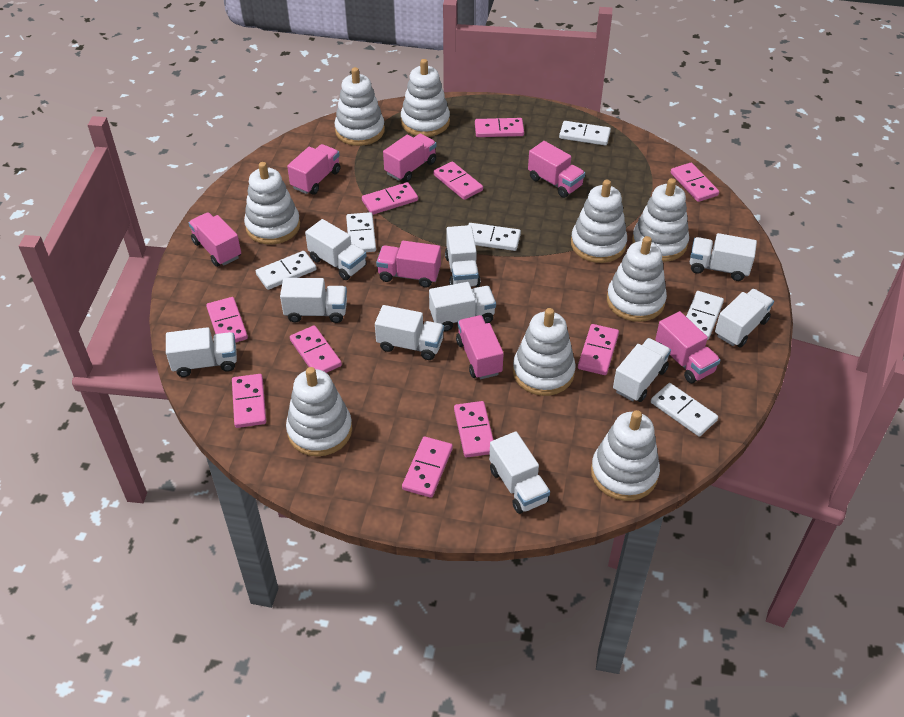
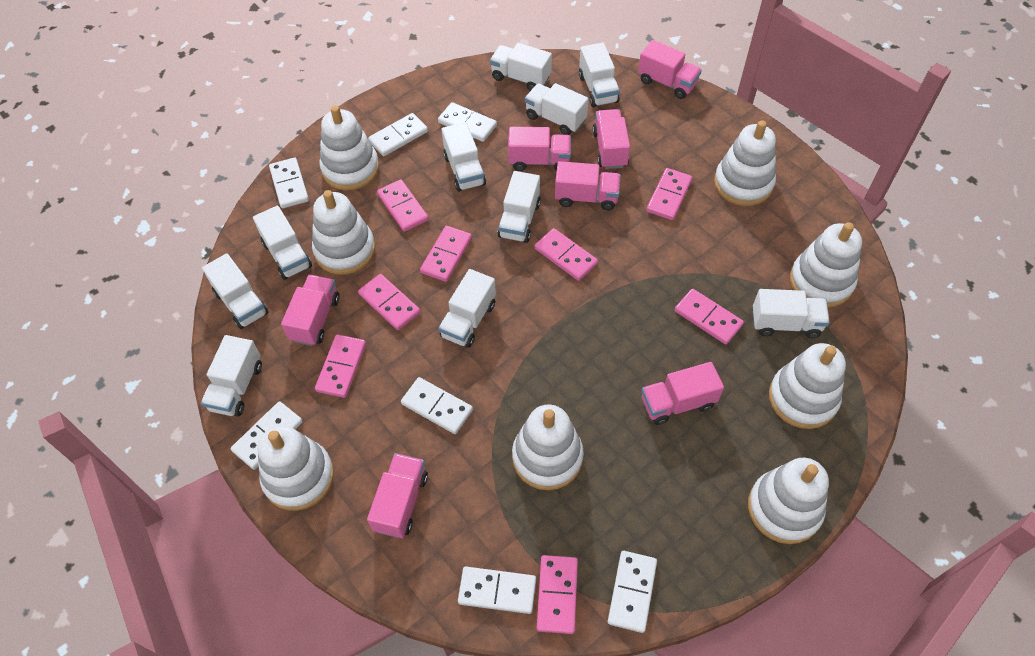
pink domino: 10 -> 8
white domino: 6 -> 7
white stacking toy: 9 -> 8

